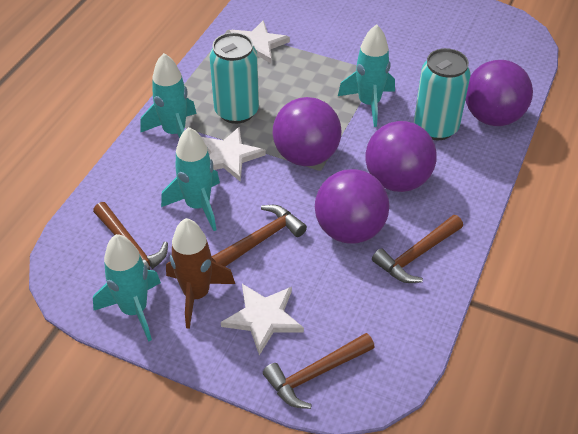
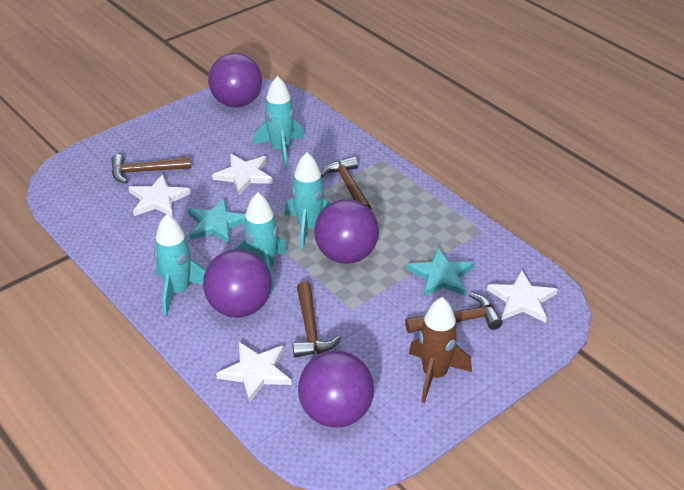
turquoise can: 2 -> 0
turquoise star: 0 -> 2
white star: 3 -> 4

